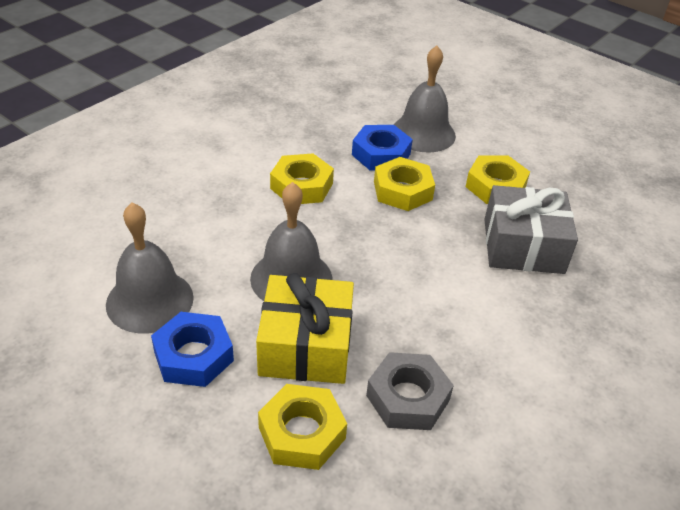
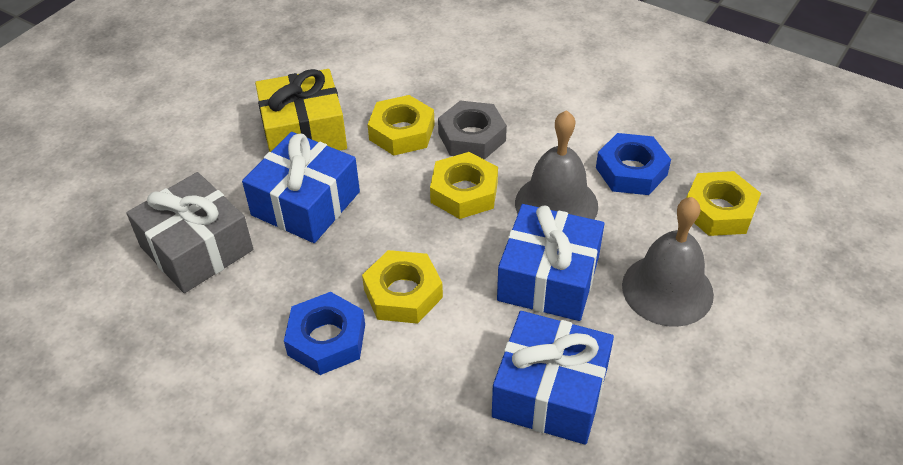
blue gift: 0 -> 3
grey bell: 3 -> 2

